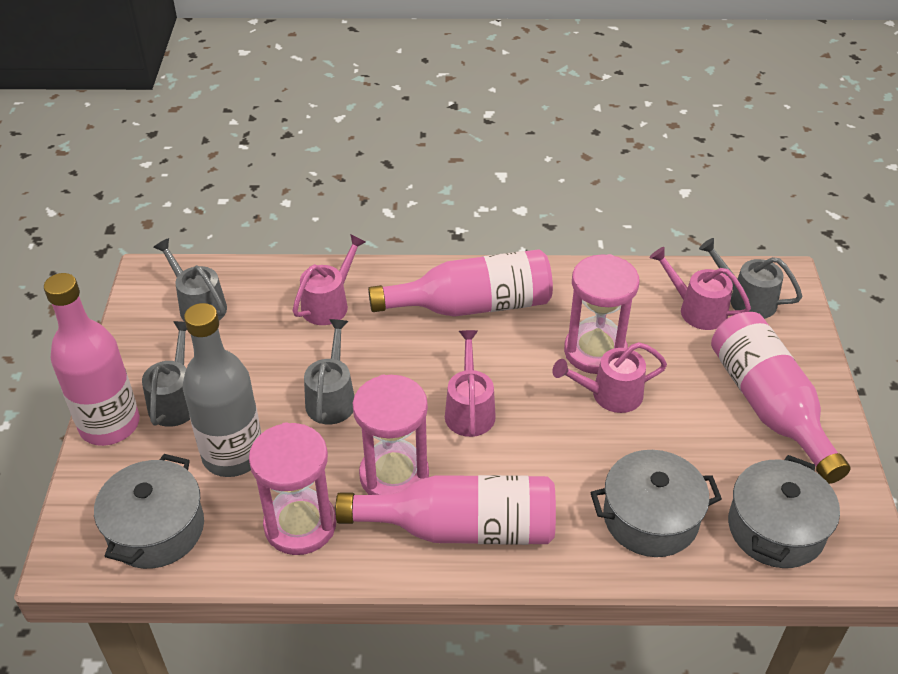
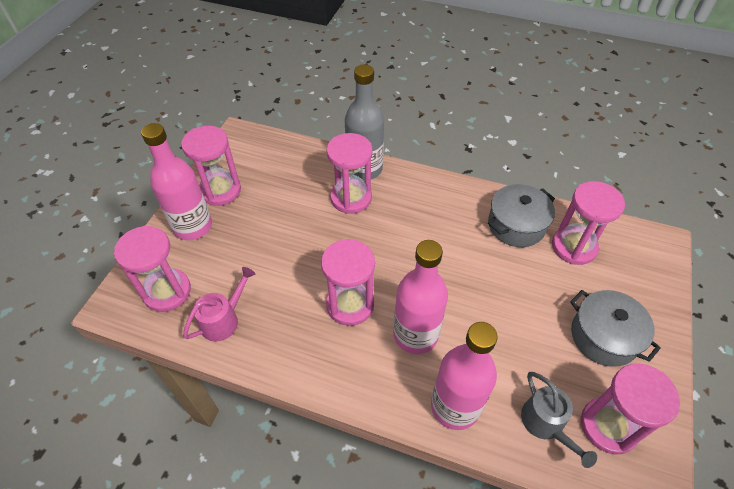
grey pot: 3 -> 2
grey watering can: 4 -> 1
pink bottle: 4 -> 3
pink hourglass: 3 -> 6
pink watering can: 4 -> 1

